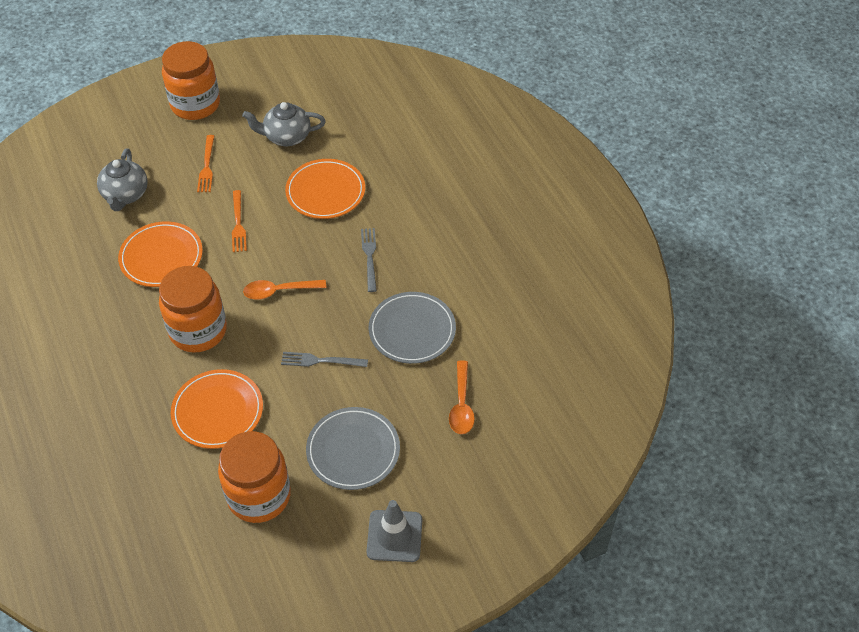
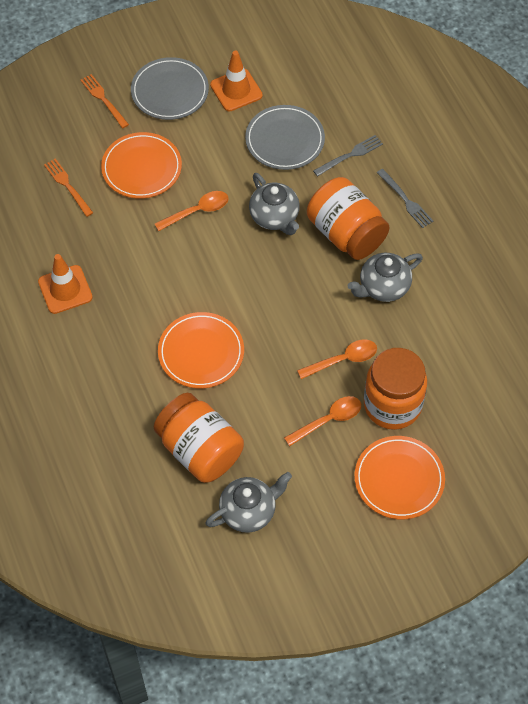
grey teapot: 2 -> 3
grey traffic cone: 1 -> 0
orange spoon: 2 -> 3
orange traffic cone: 0 -> 2

